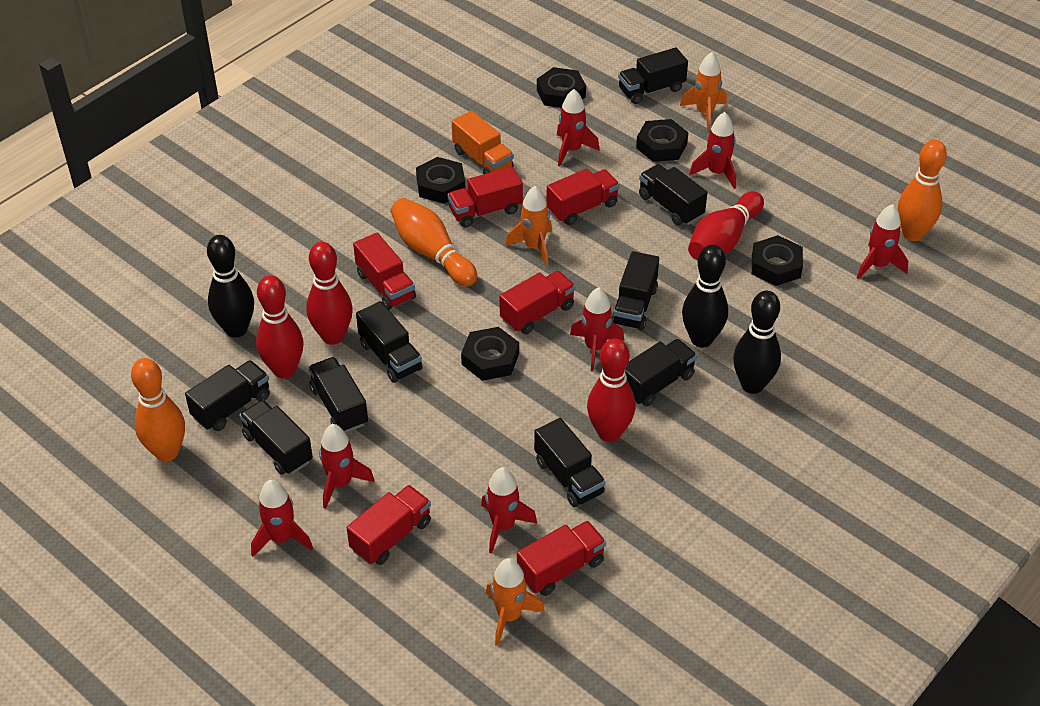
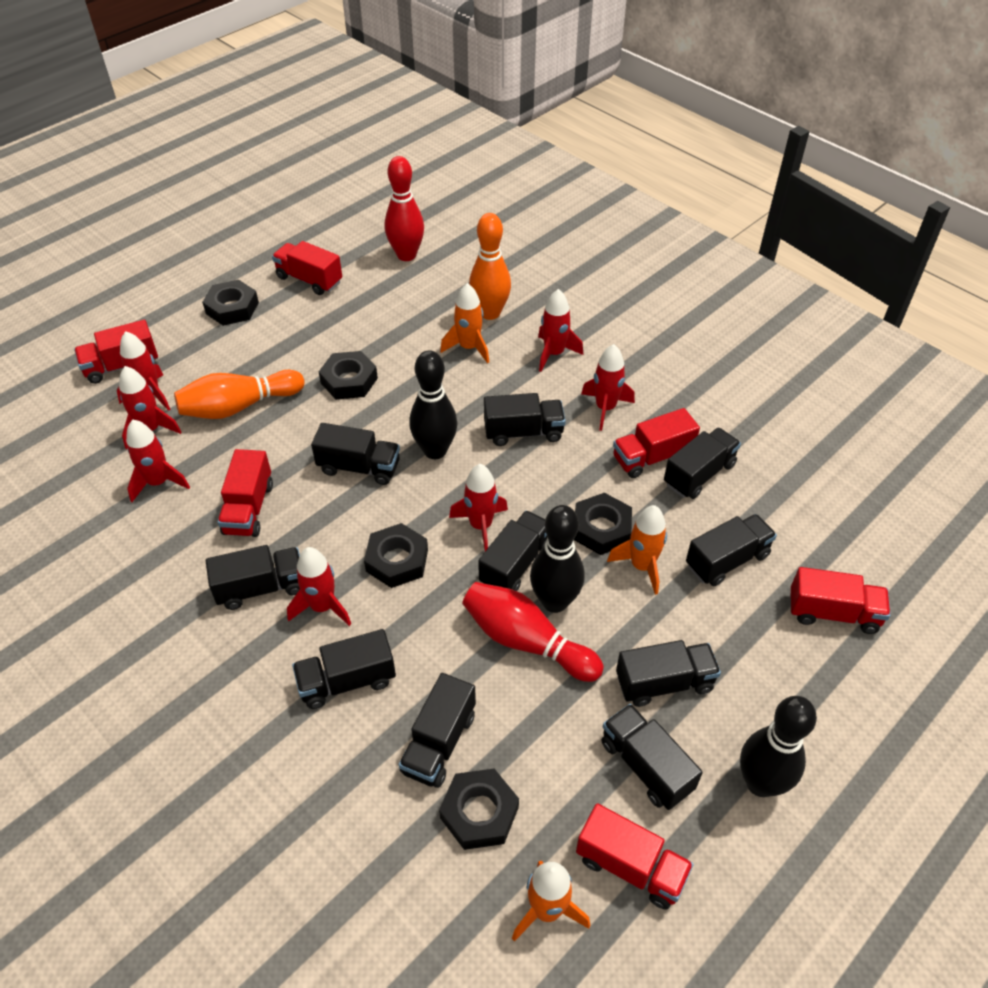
black truck: 9 -> 10
orange bowling pin: 3 -> 2
orange truck: 1 -> 0
red bowling pin: 4 -> 2

